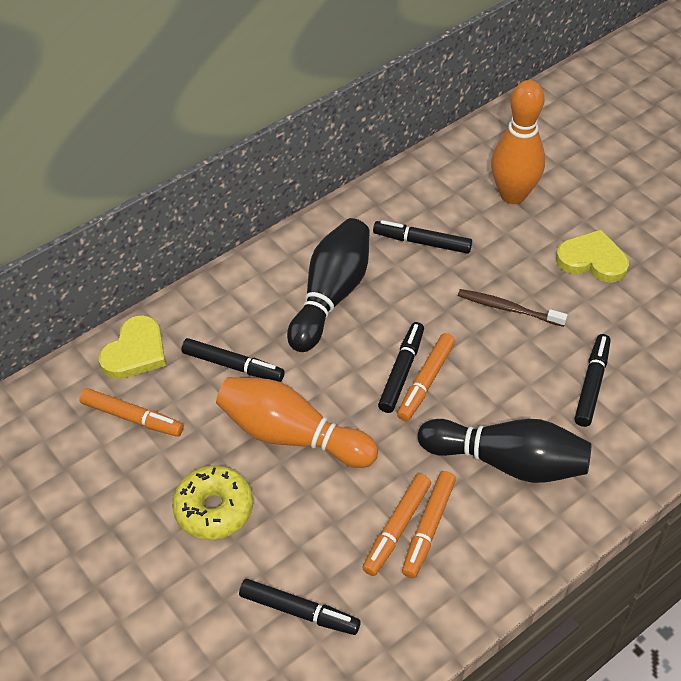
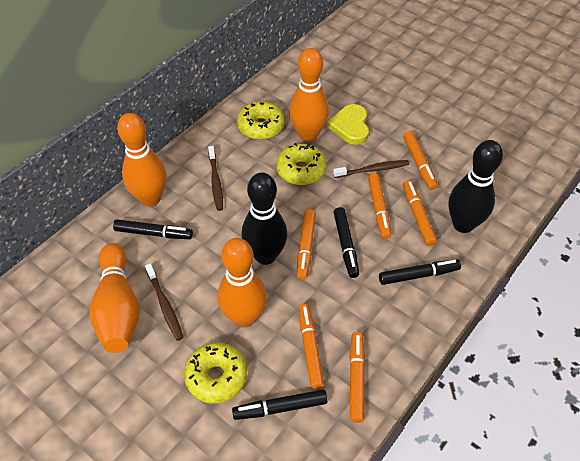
black marker: 5 -> 4
brown toothbrush: 1 -> 3
orange bowling pin: 2 -> 4
orange marker: 4 -> 6
yellow donut: 1 -> 3
yellow heart: 2 -> 1

